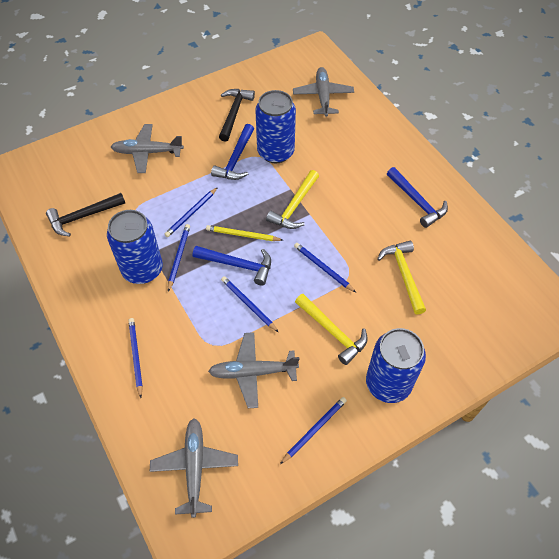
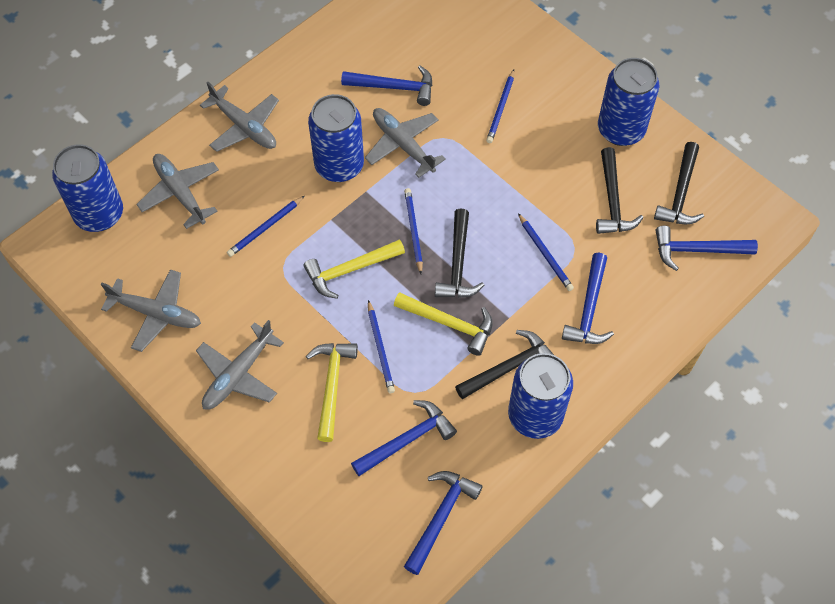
black hammer: 2 -> 4
blue can: 3 -> 4
blue hammer: 3 -> 5
blue pencil: 6 -> 5
grey plane: 4 -> 5
yellow pencil: 1 -> 0

